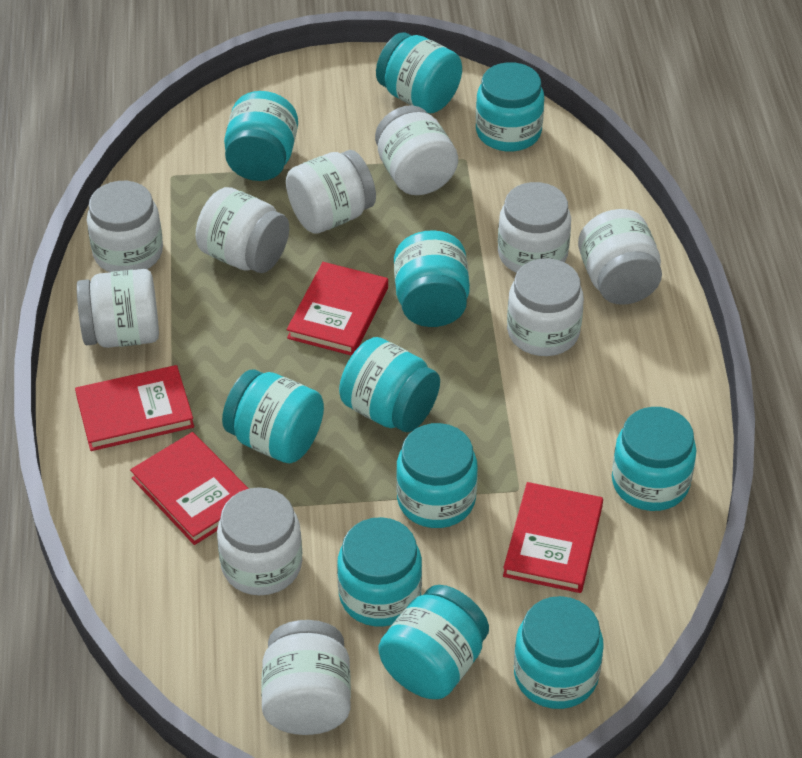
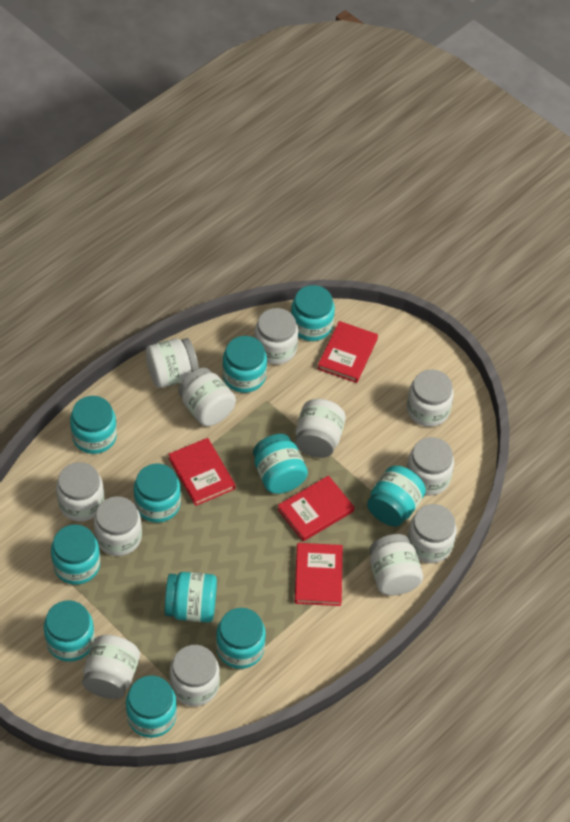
white jar: 10 -> 12

